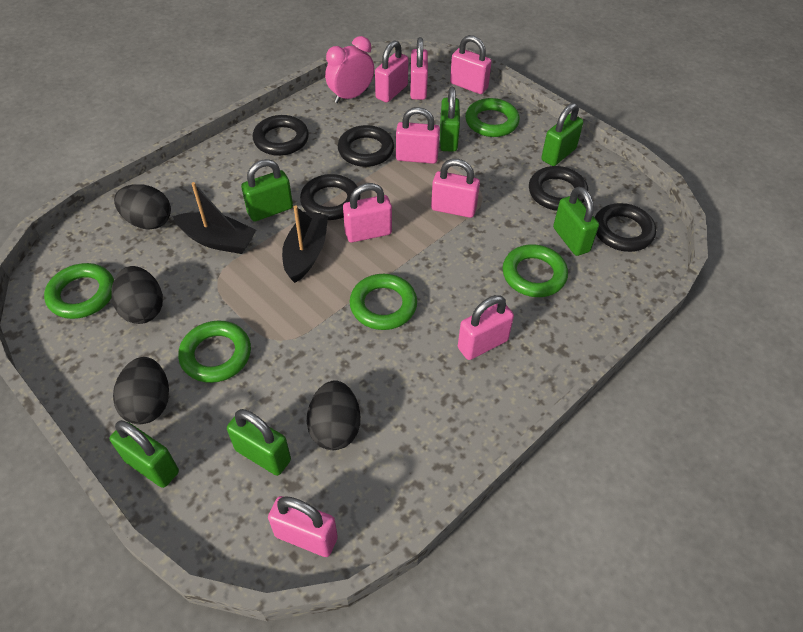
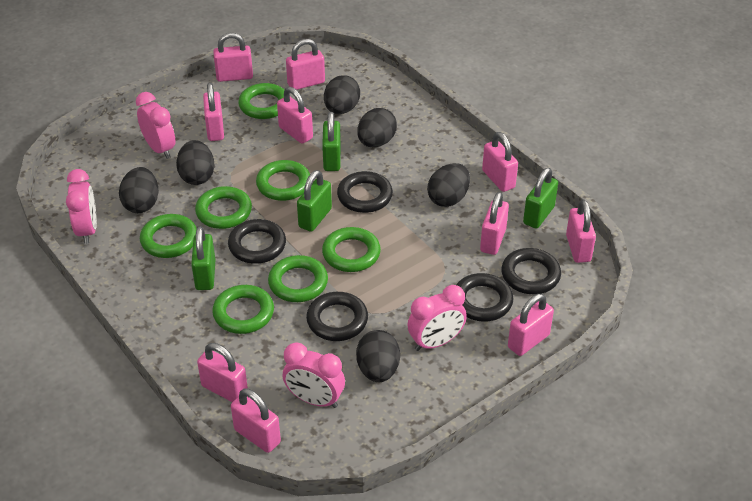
black boat: 2 -> 0
black egg: 4 -> 6
green padlock: 6 -> 4
green ring: 5 -> 7
pink clock: 1 -> 4
pink padlock: 8 -> 10

